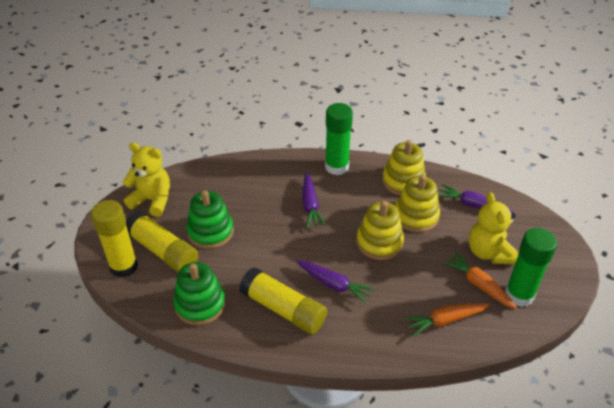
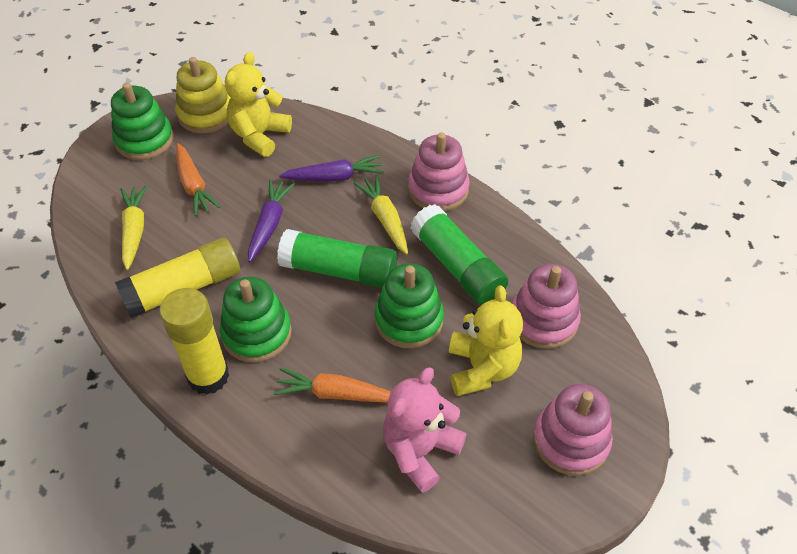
green stacking toy: 2 -> 3
pink stacking toy: 0 -> 3
pink teddy bear: 0 -> 1
purple carrot: 3 -> 2
yellow carrot: 0 -> 2
yellow glue stick: 3 -> 2
yellow stacking toy: 3 -> 1

